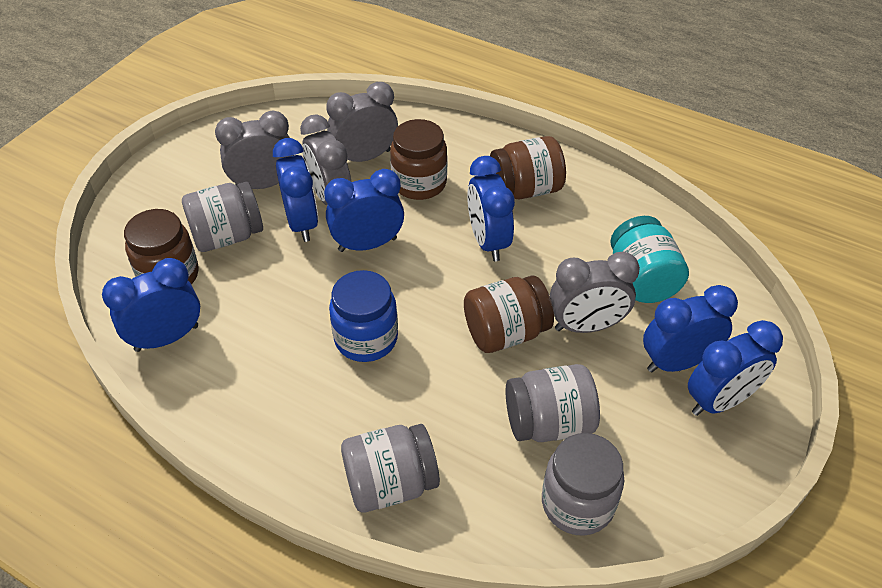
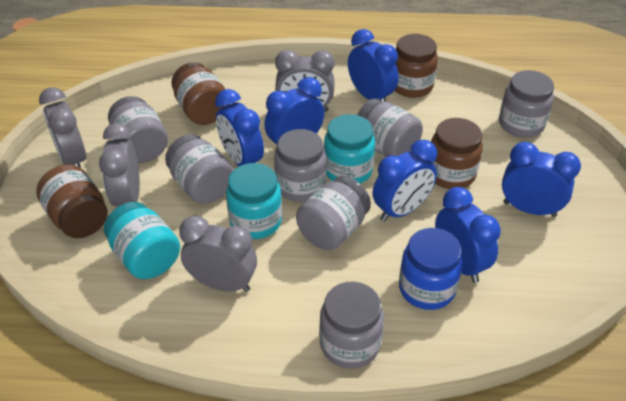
grey jar: 4 -> 7
turquoise jar: 1 -> 3

